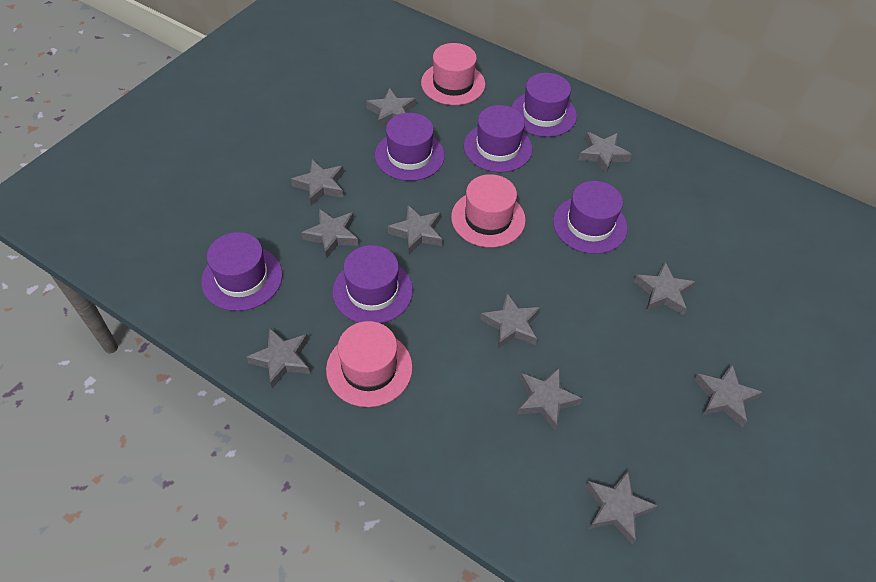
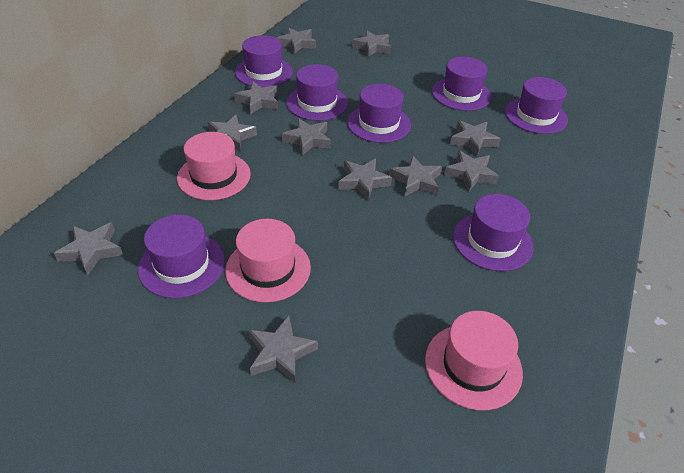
purple hat: 6 -> 7

